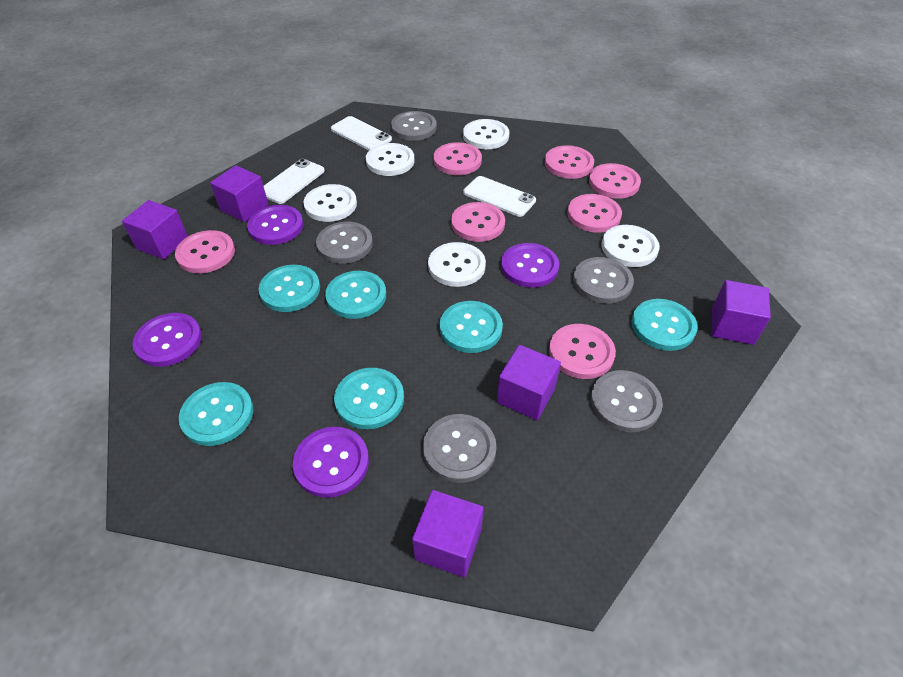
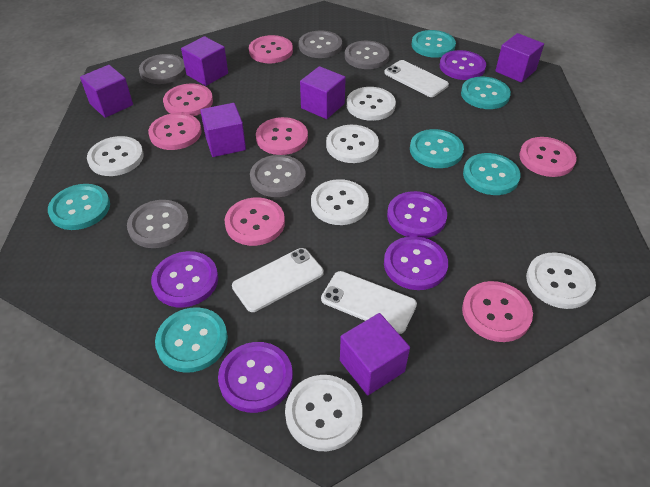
purple button: 4 -> 5
purple cube: 5 -> 6
white button: 5 -> 6

